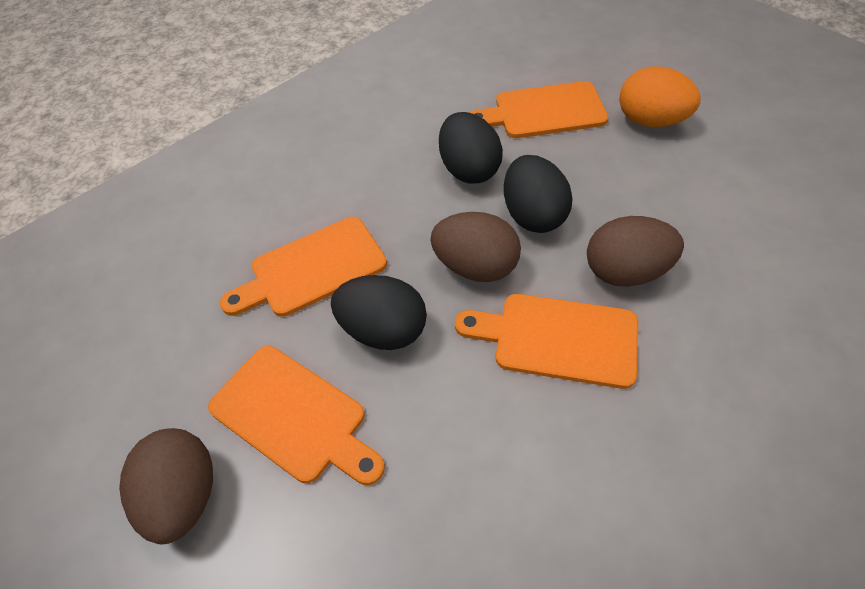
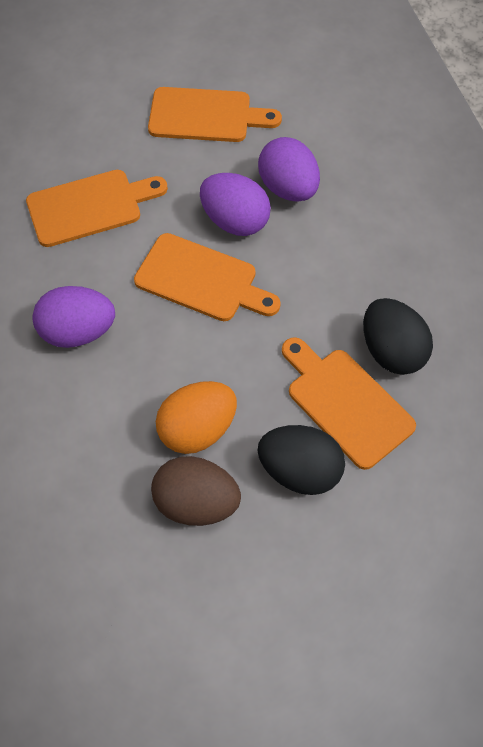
black egg: 3 -> 2
brown egg: 3 -> 1
purple egg: 0 -> 3

